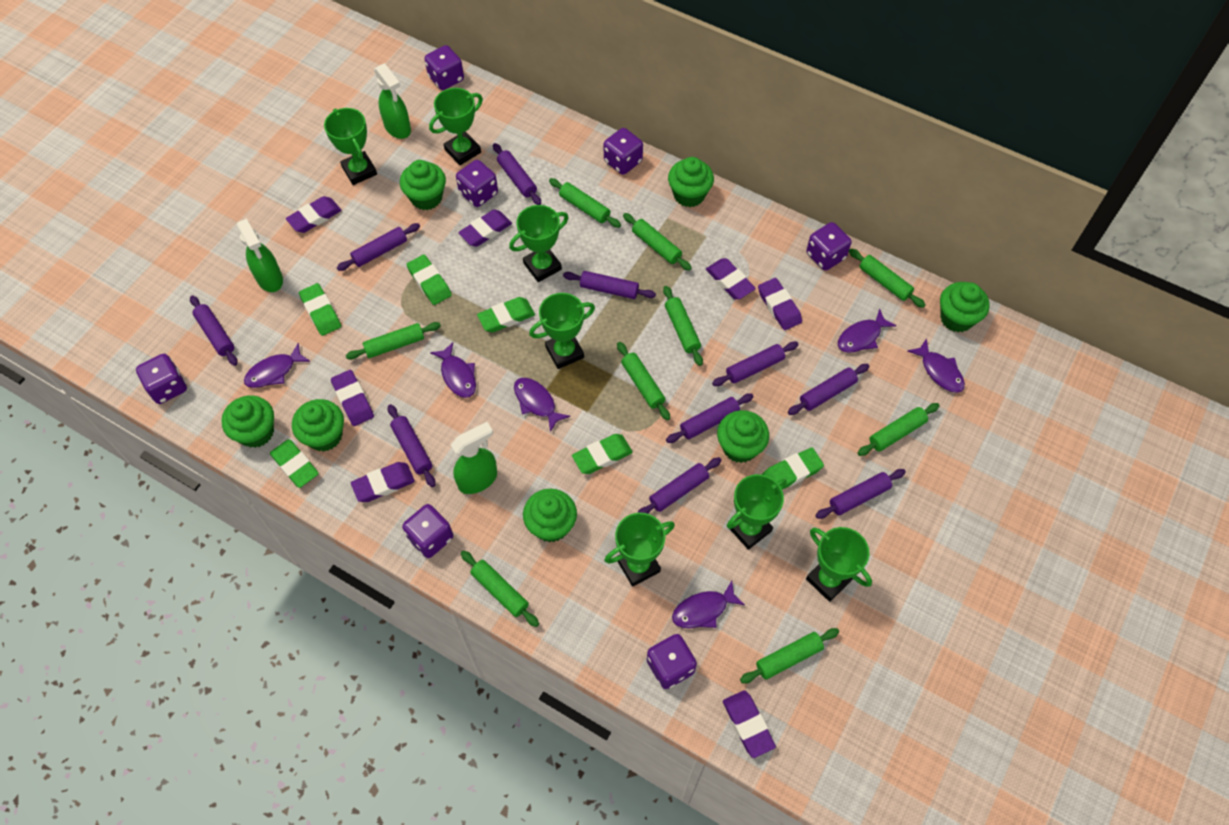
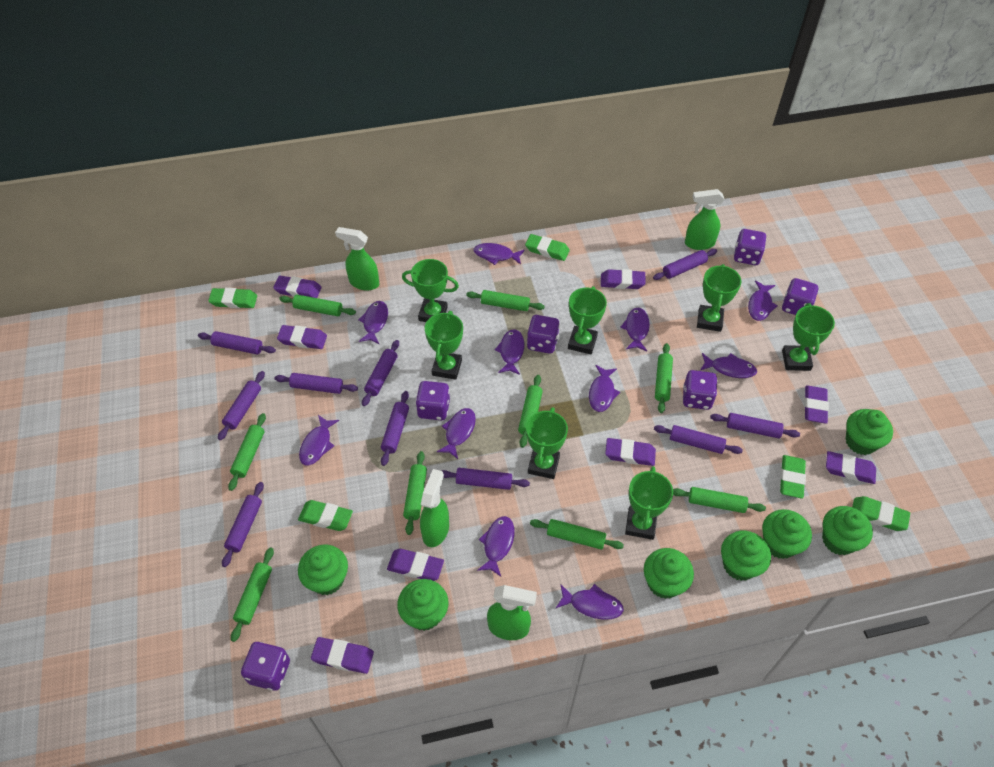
green eraser: 6 -> 5
green spray bottle: 3 -> 4
purple dice: 7 -> 6
purple eraser: 7 -> 8
purple fish: 6 -> 11

